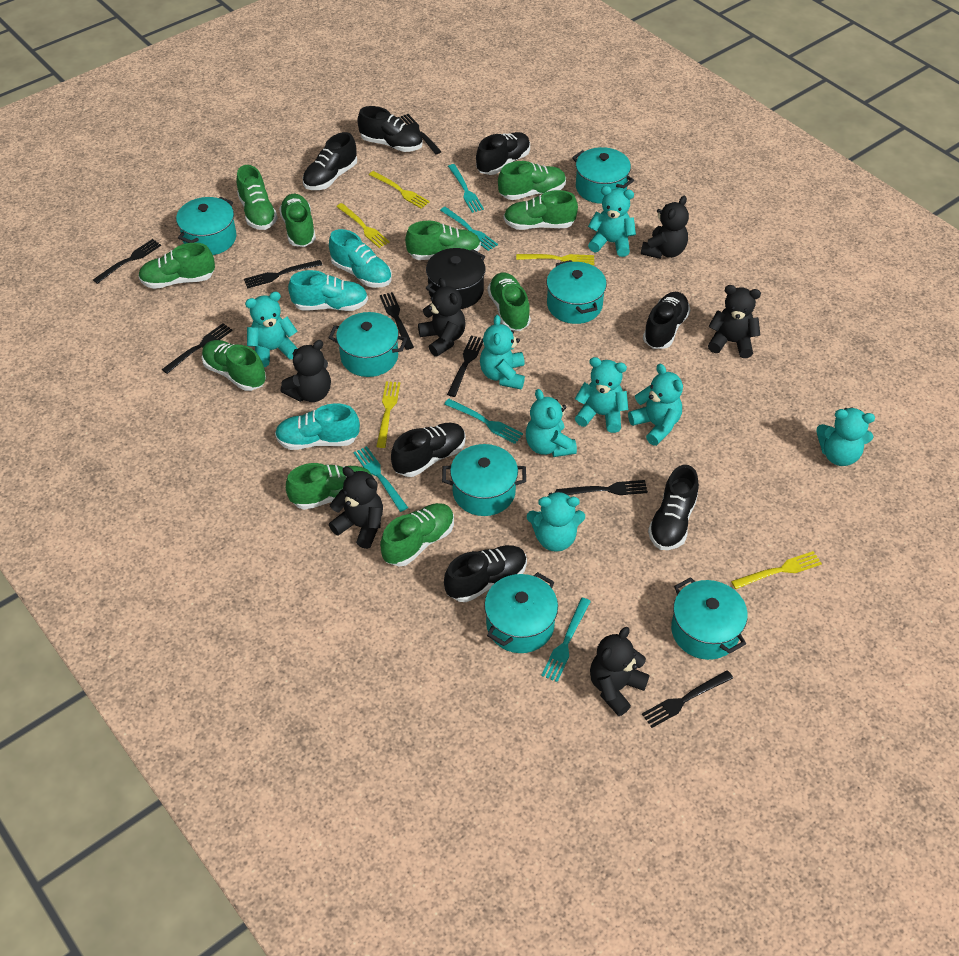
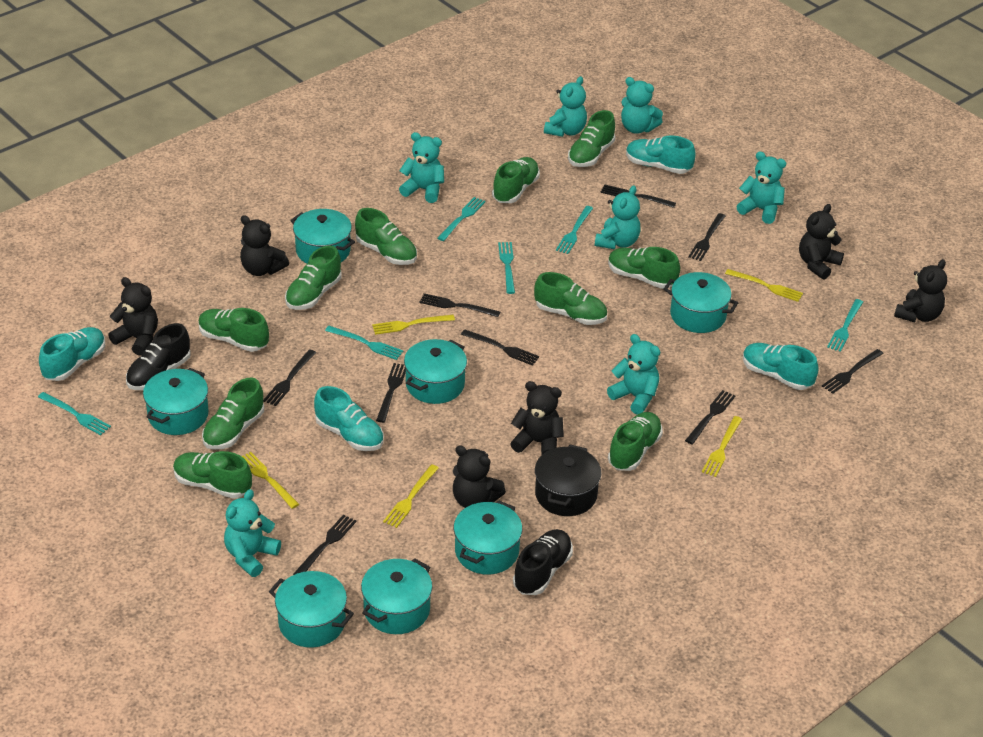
black fork: 8 -> 9
black shoe: 7 -> 2
turquoise fork: 5 -> 6
turquoise shoe: 3 -> 4
turquoise teddy bear: 8 -> 7

